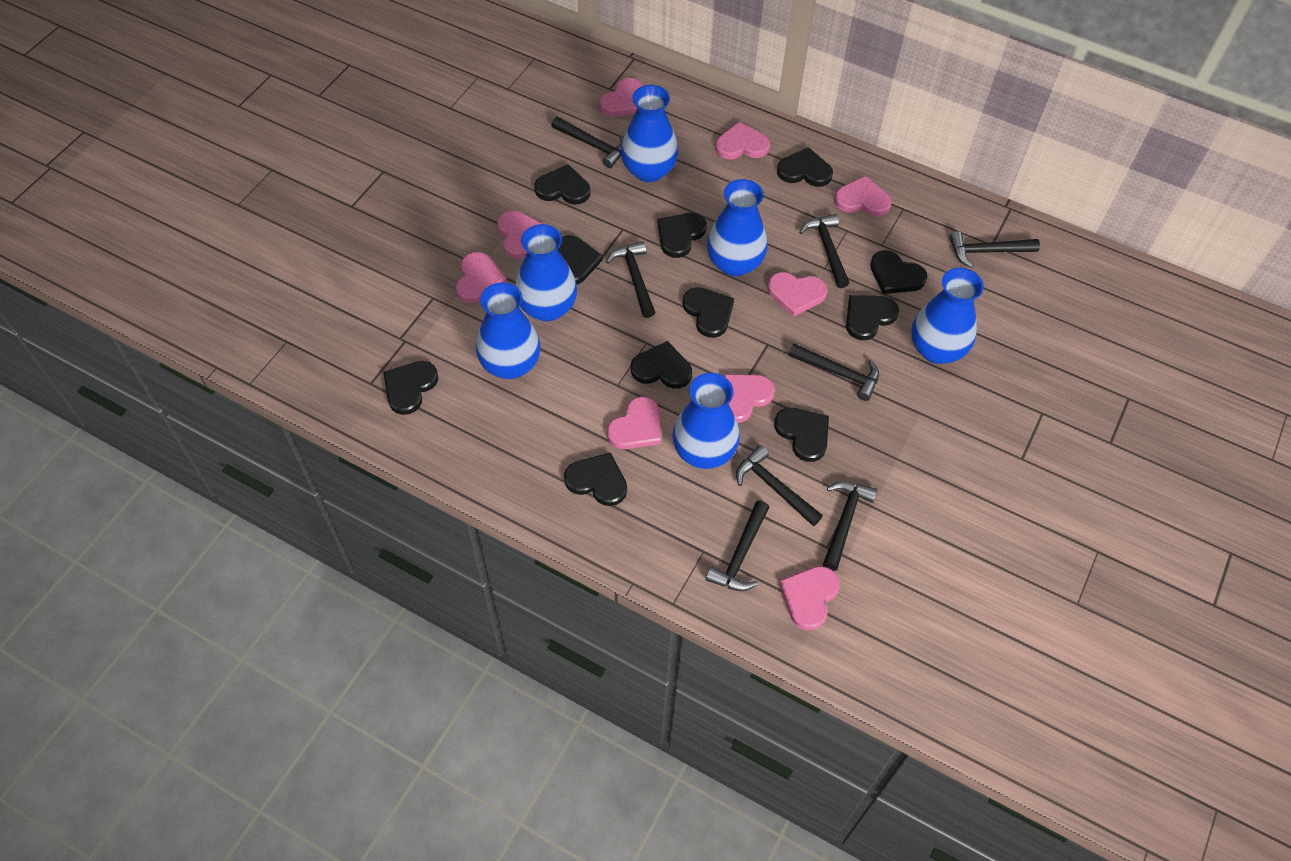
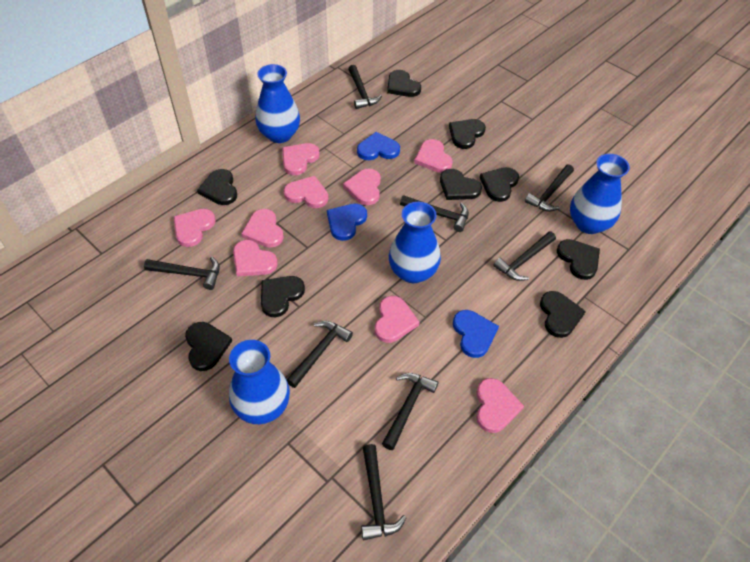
black heart: 11 -> 9
blue heart: 0 -> 3
blue vase: 6 -> 4

